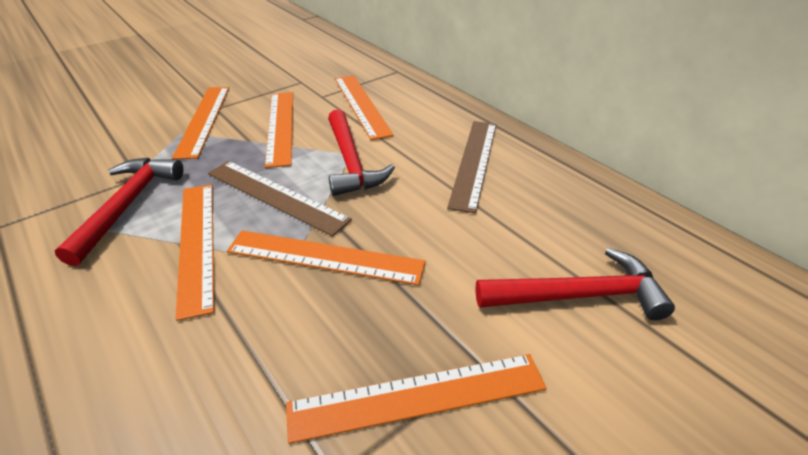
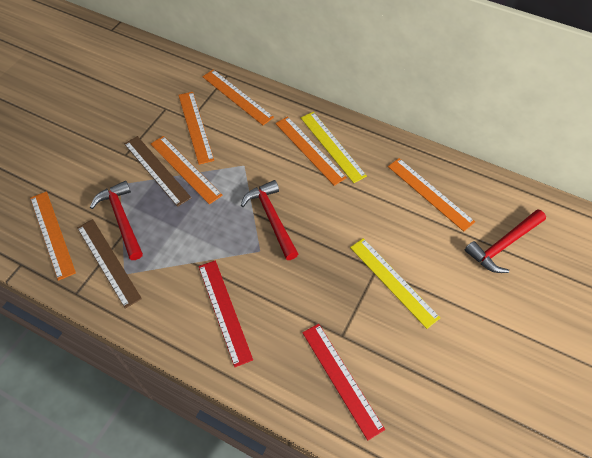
red ruler: 0 -> 2
yellow ruler: 0 -> 2

